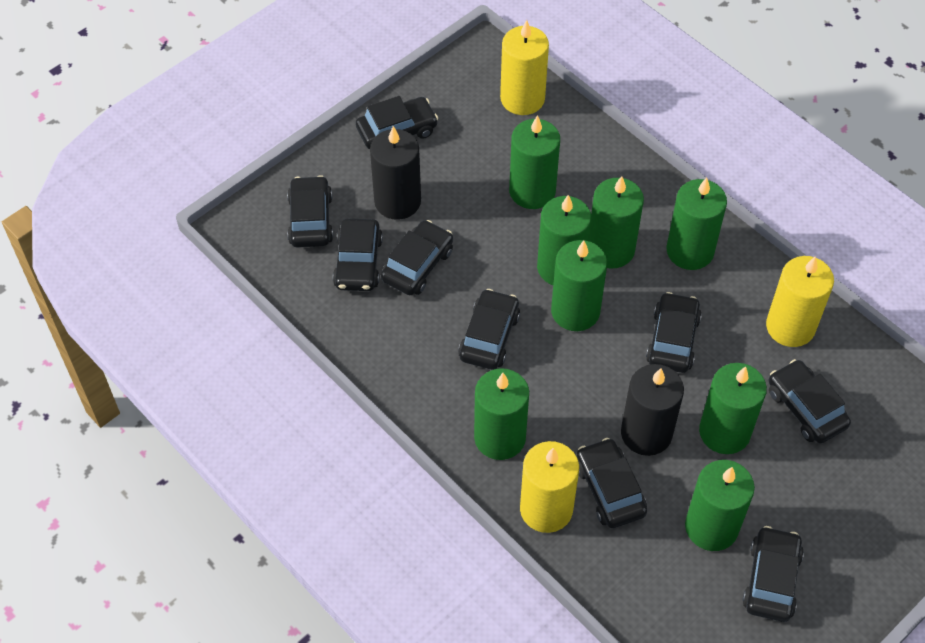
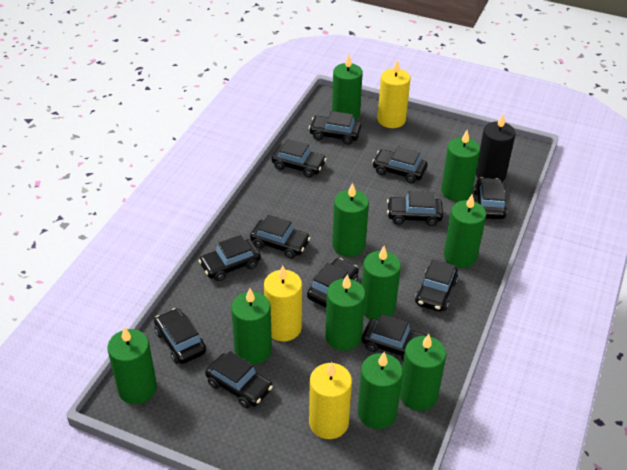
black candle: 2 -> 1
black car: 9 -> 12
green candle: 8 -> 10

